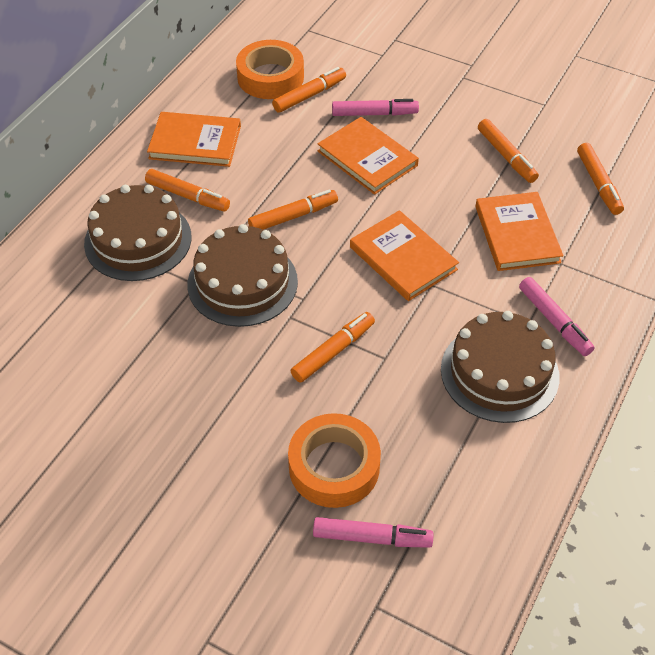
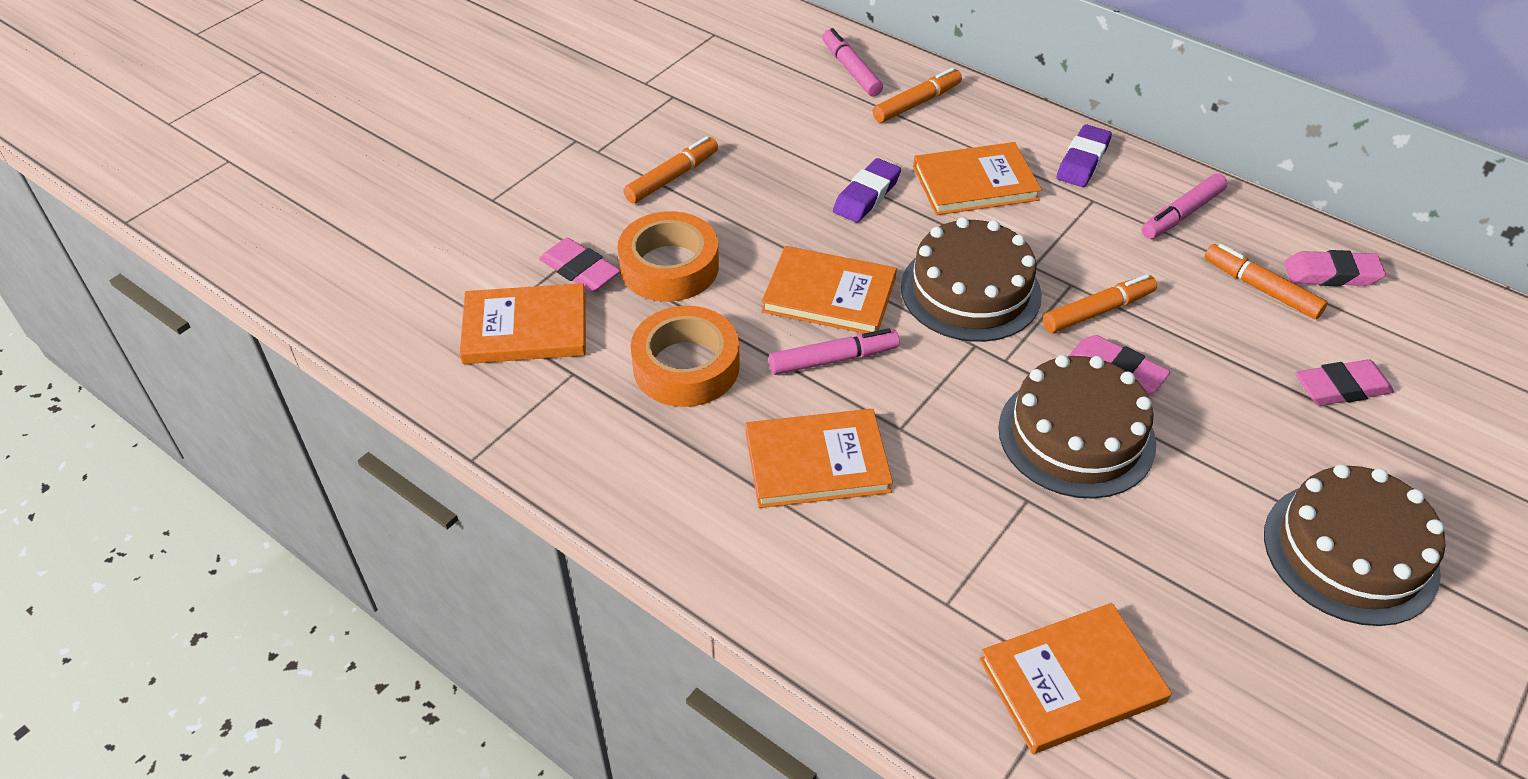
orange book: 4 -> 5
orange marker: 6 -> 4
pink eraser: 0 -> 4
purple eraser: 0 -> 2

